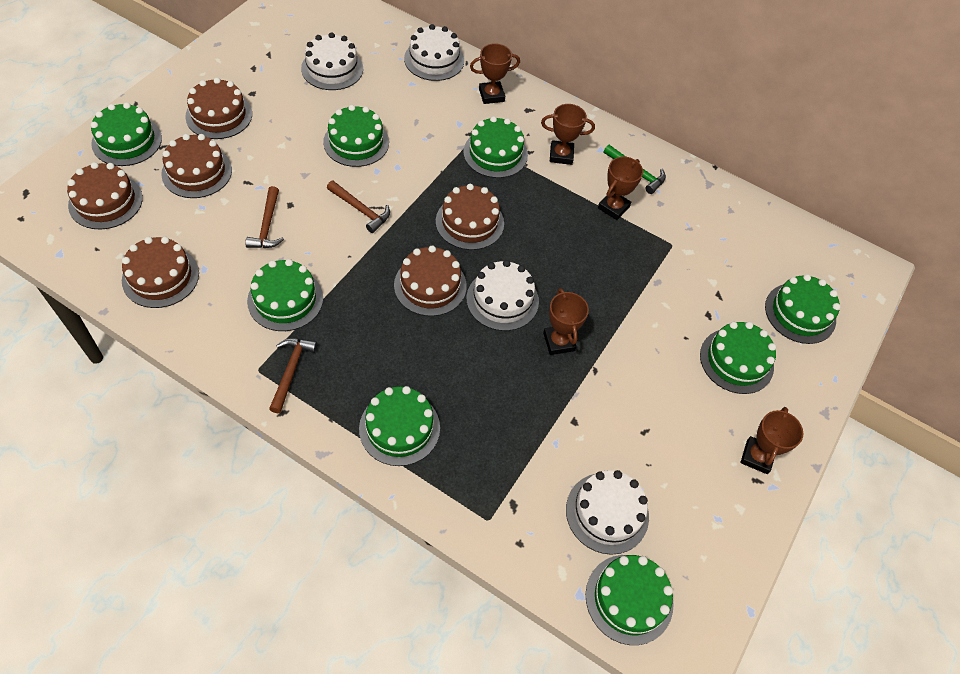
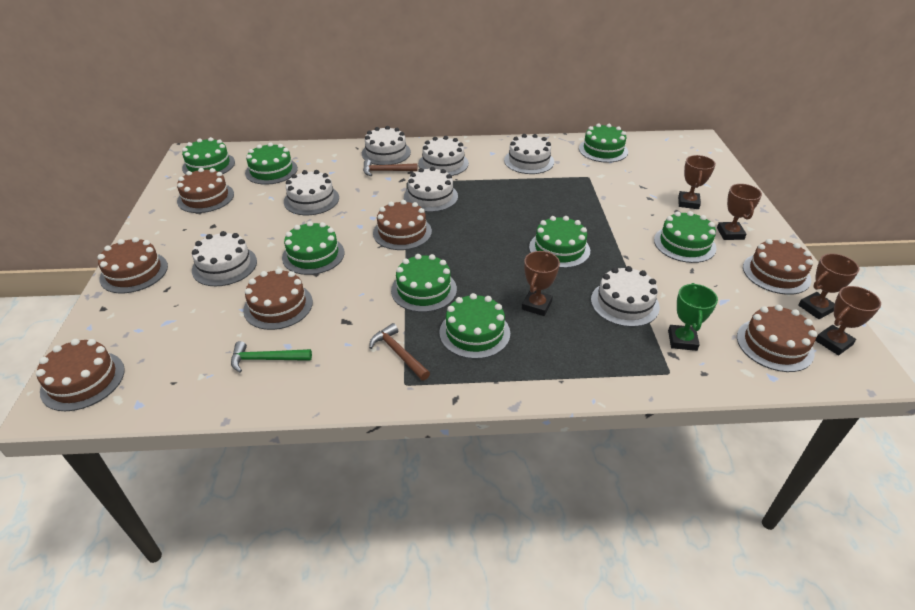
brown cake: 6 -> 7
brown hammer: 3 -> 2
green trophy: 0 -> 1
white cake: 4 -> 7

